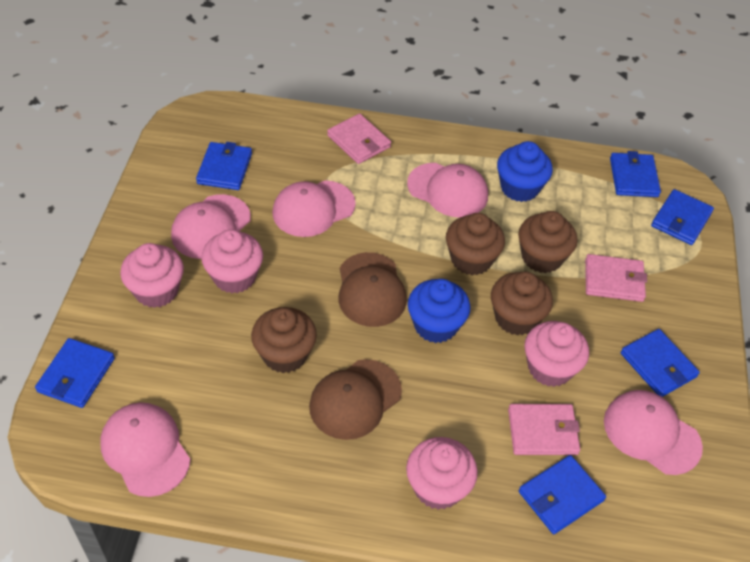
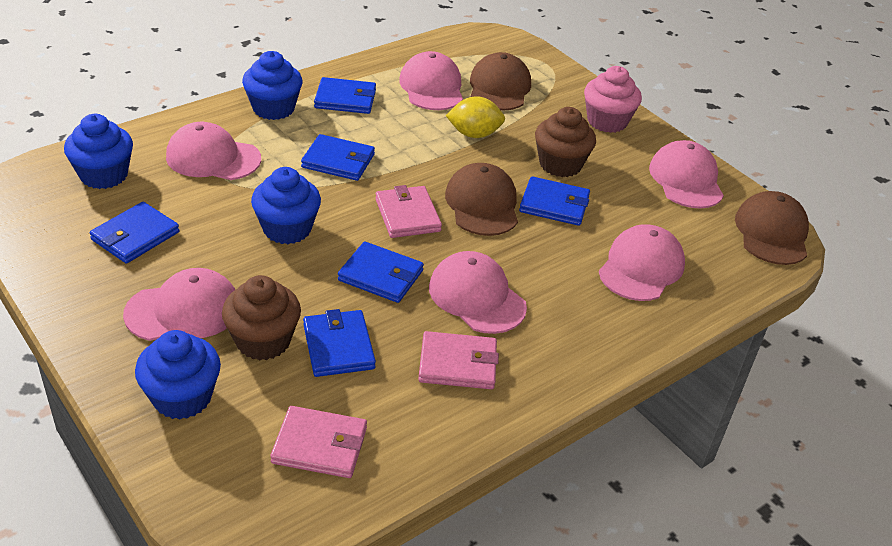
blue cupcake: 2 -> 4
brown cap: 2 -> 3
brown cupcake: 4 -> 2
pink cap: 5 -> 6
pink cupcake: 4 -> 1
yellow lemon: 0 -> 1

